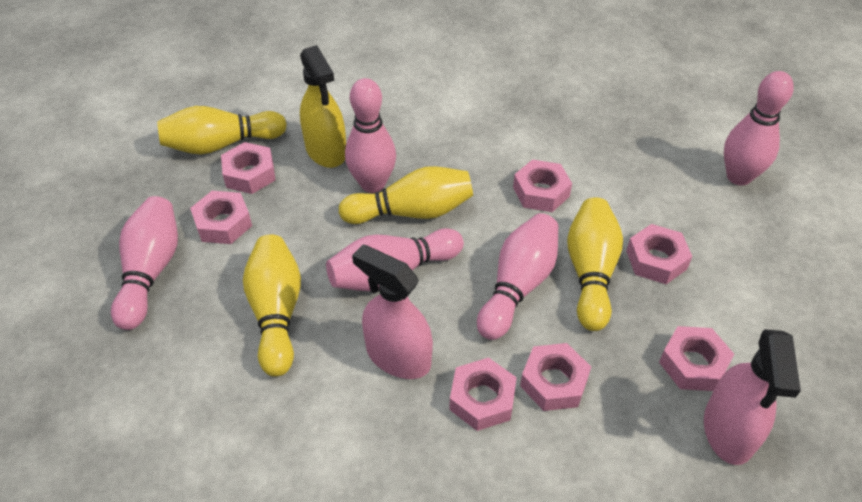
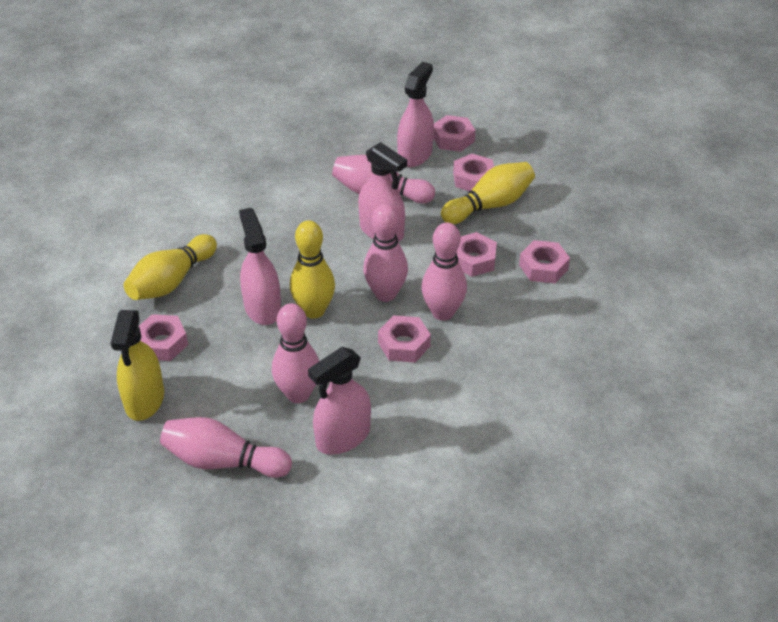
pink nut: 7 -> 6
pink spray bottle: 2 -> 4
yellow bowling pin: 4 -> 3

